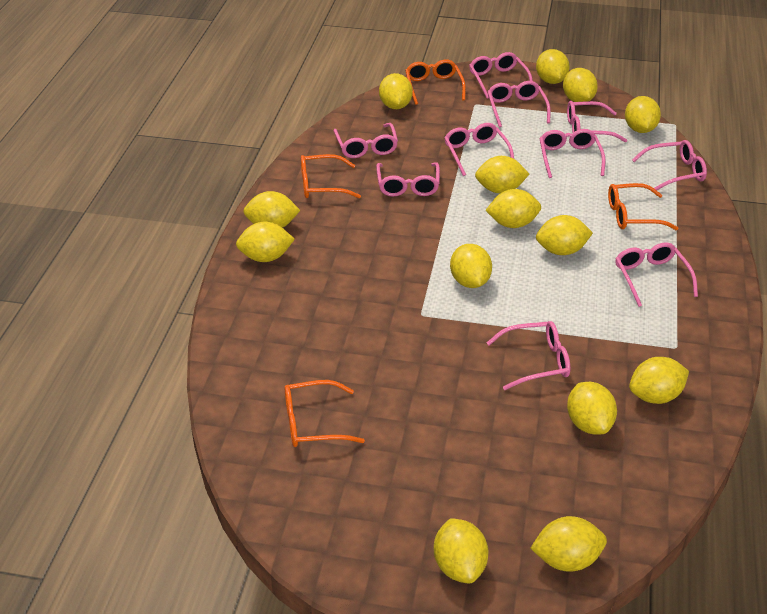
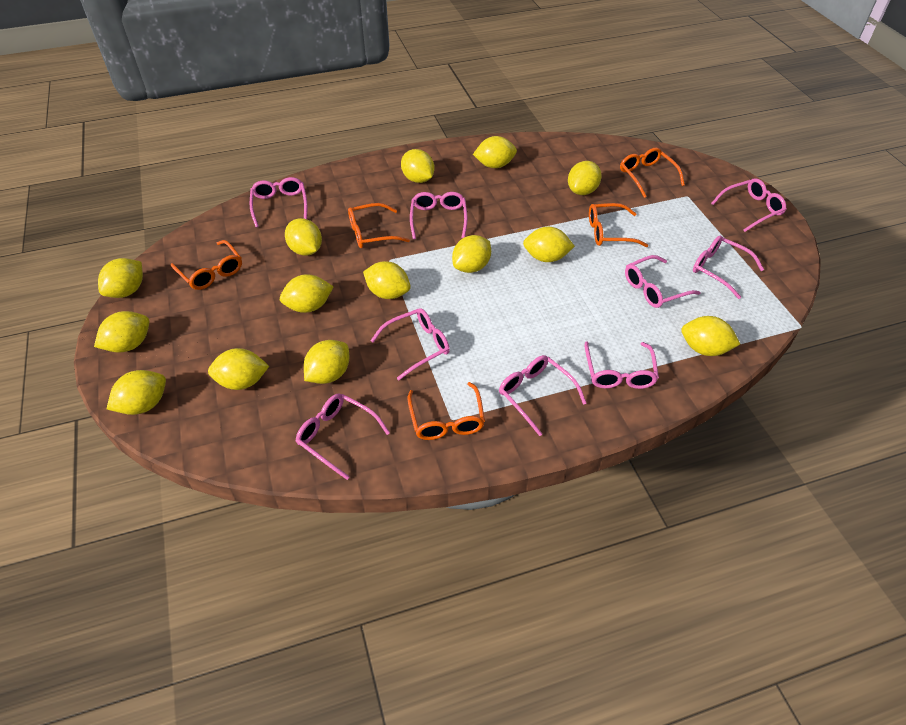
orange glasses: 4 -> 5
pink glasses: 10 -> 9

